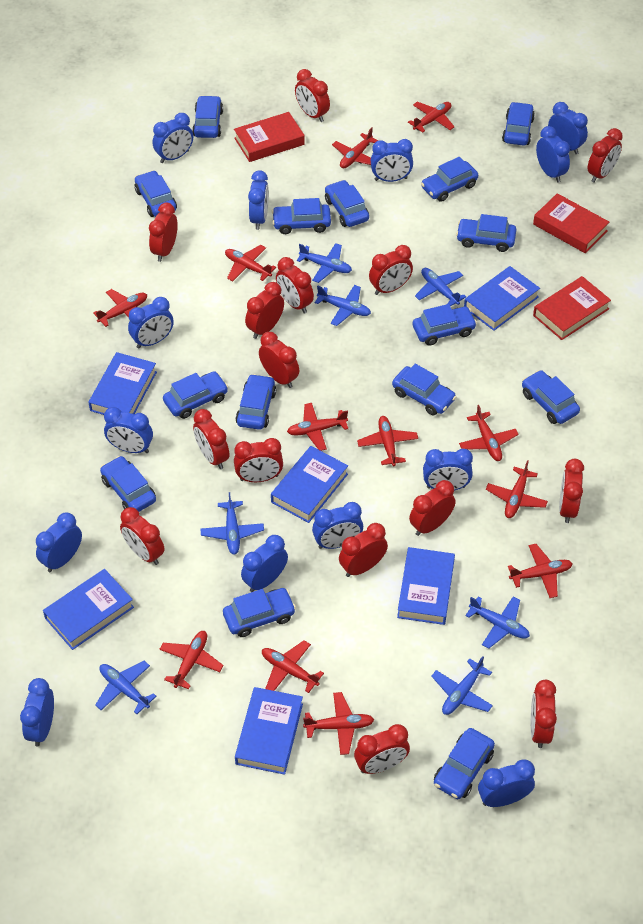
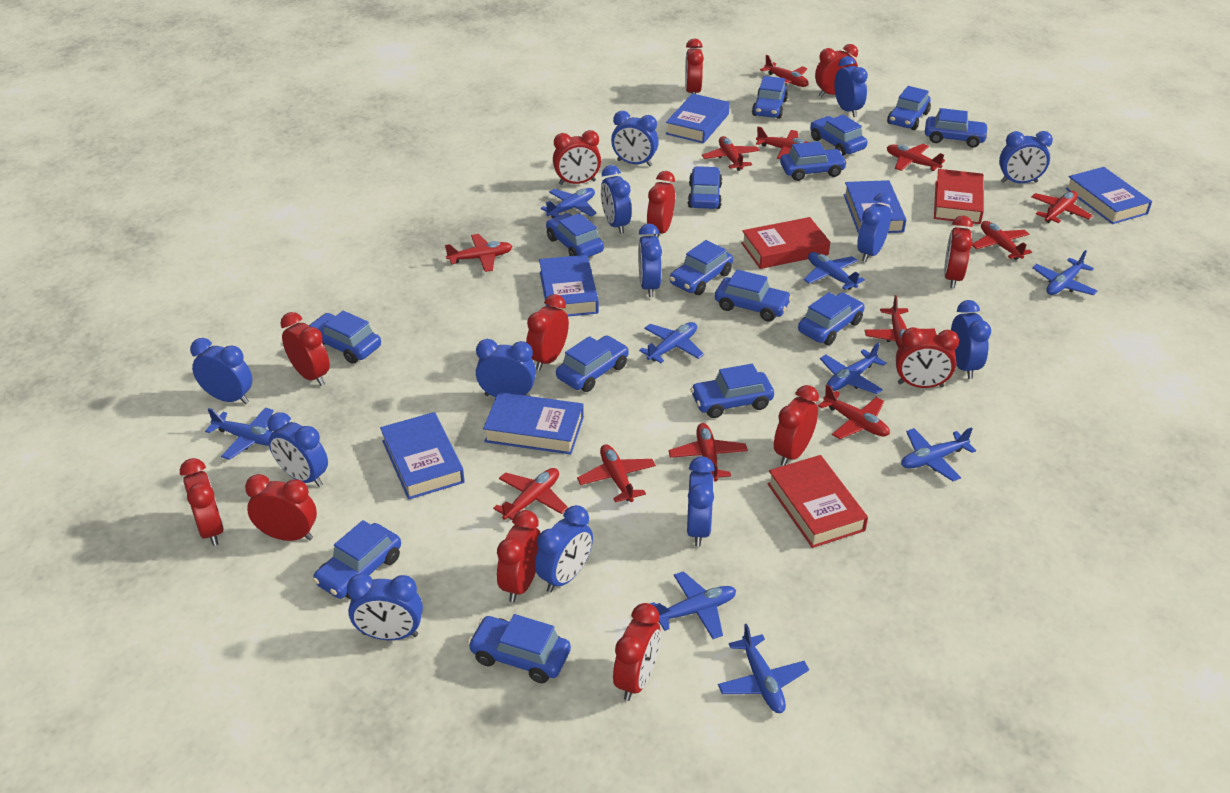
blue plane: 7 -> 9
red clock: 15 -> 13

